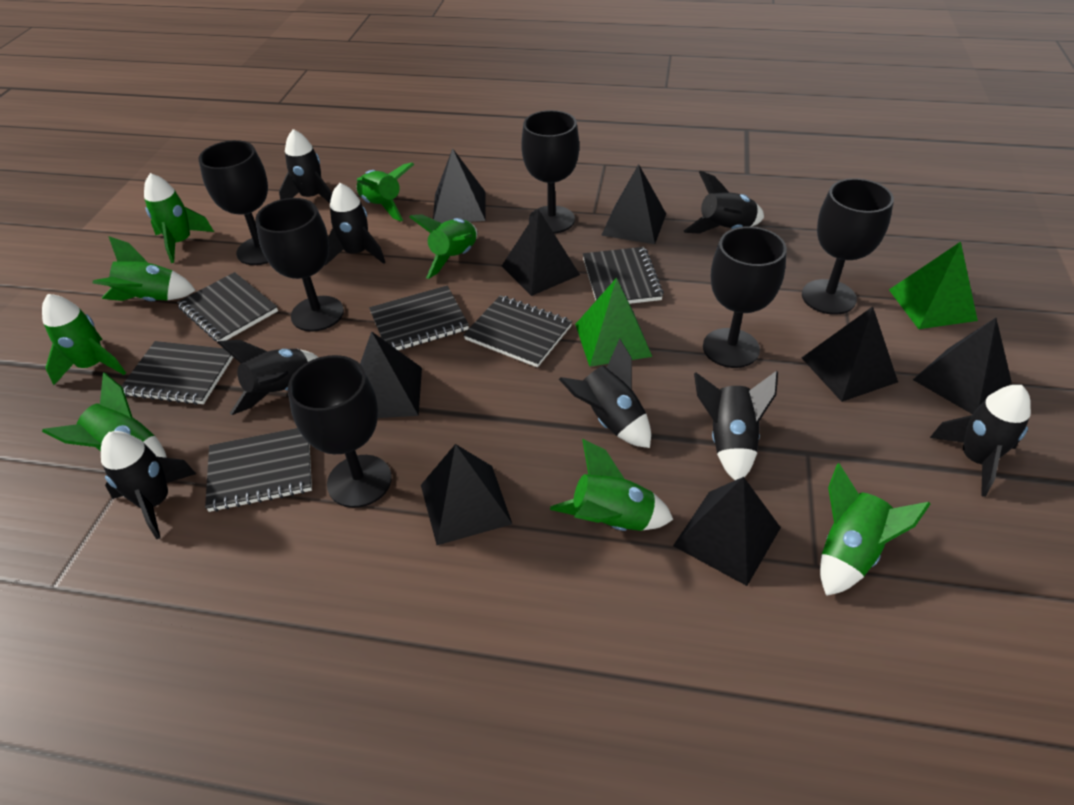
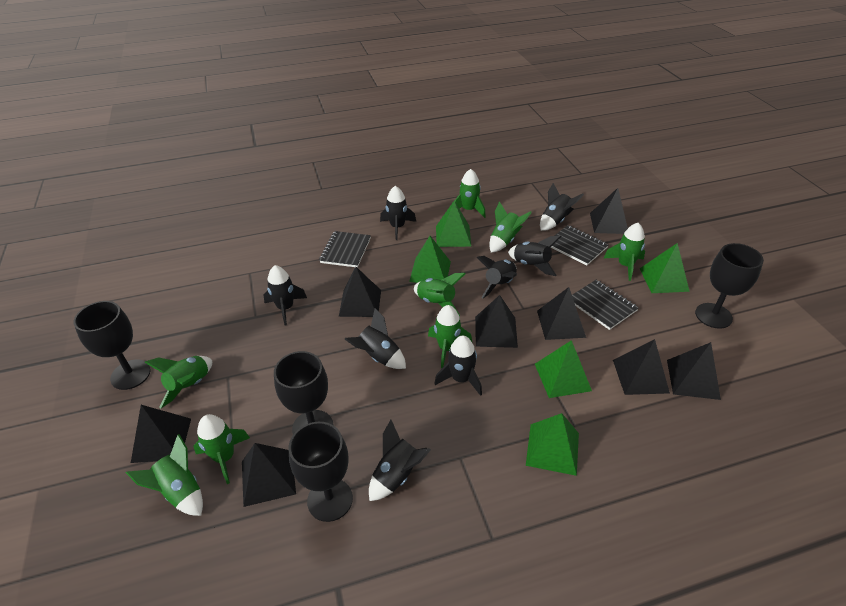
black goblet: 6 -> 4
black notebook: 6 -> 3
green pyramid: 2 -> 5

